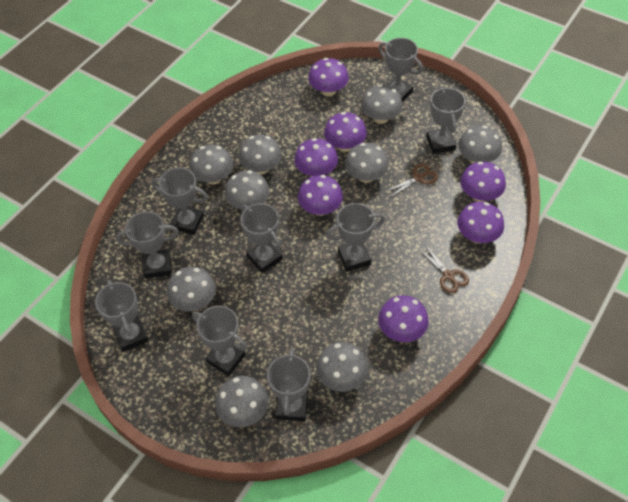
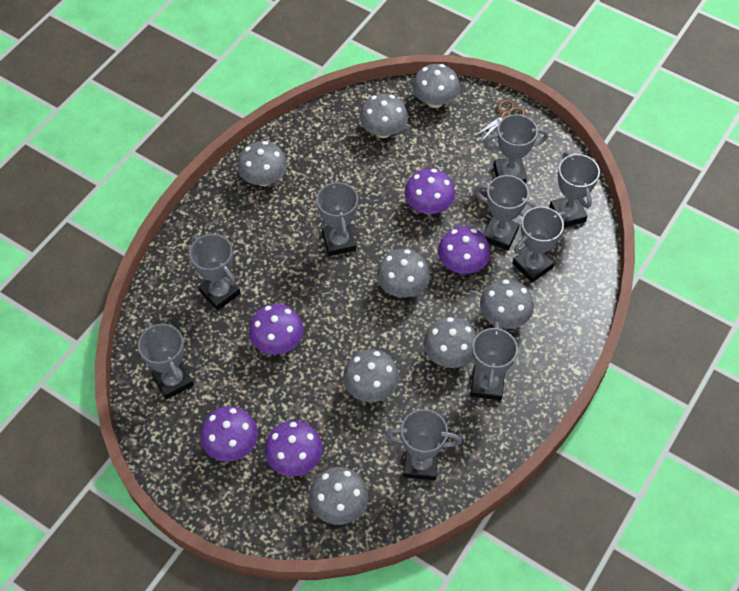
brown scissors: 2 -> 1
grey mushroom: 9 -> 8
purple mushroom: 7 -> 5

